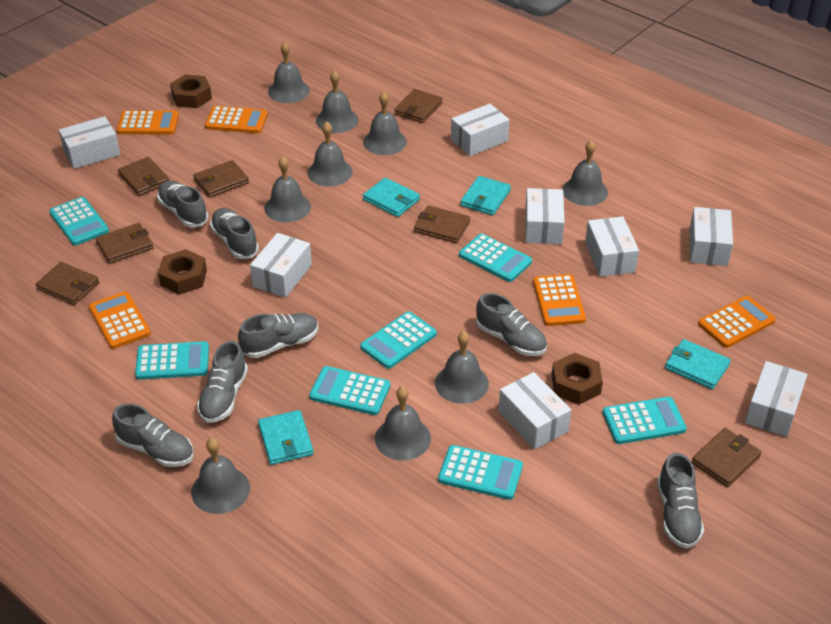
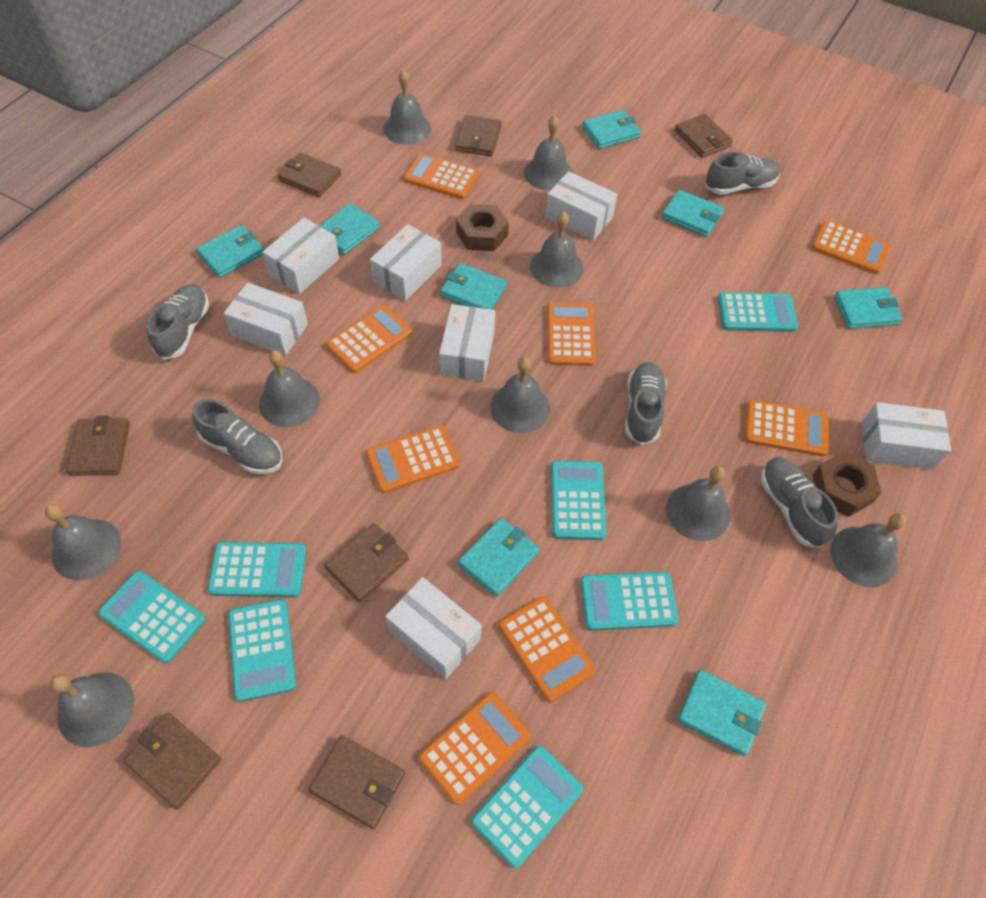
brown nut: 3 -> 2
grey shoe: 7 -> 5
orange calculator: 5 -> 8
turquoise wallet: 4 -> 8
white box: 8 -> 7

